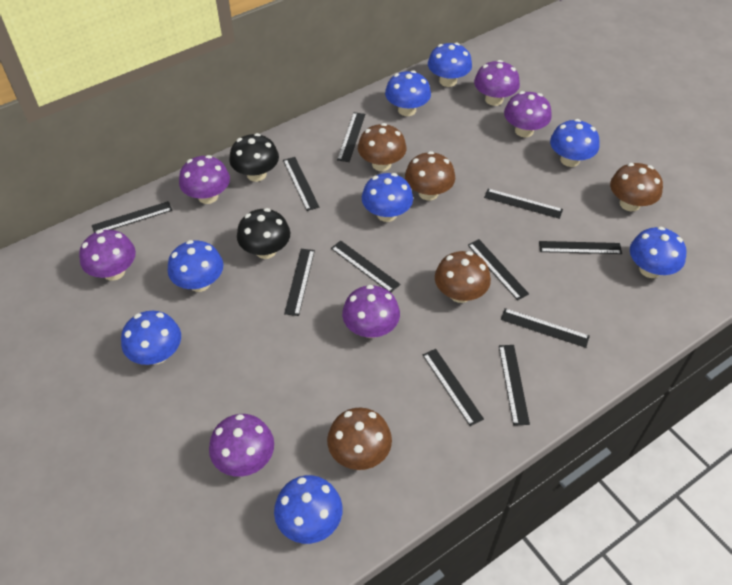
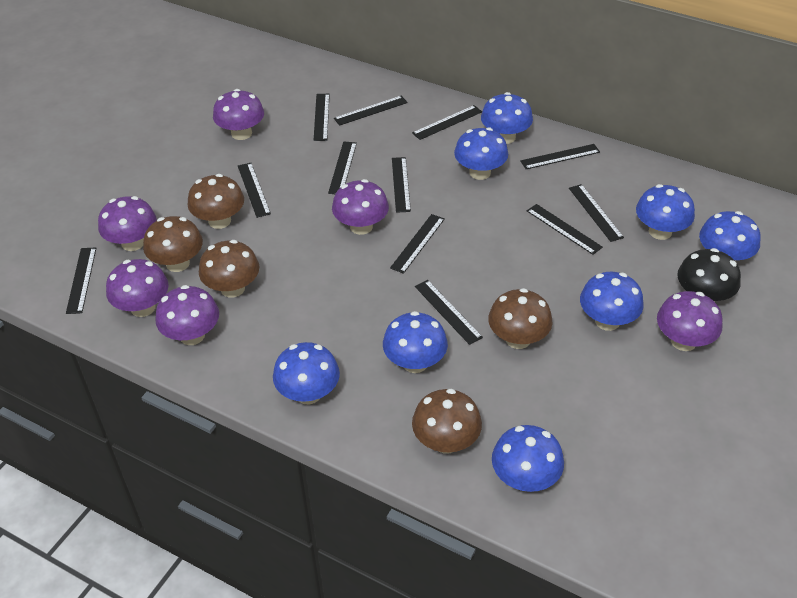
black mushroom: 2 -> 1
black ruler: 11 -> 12

